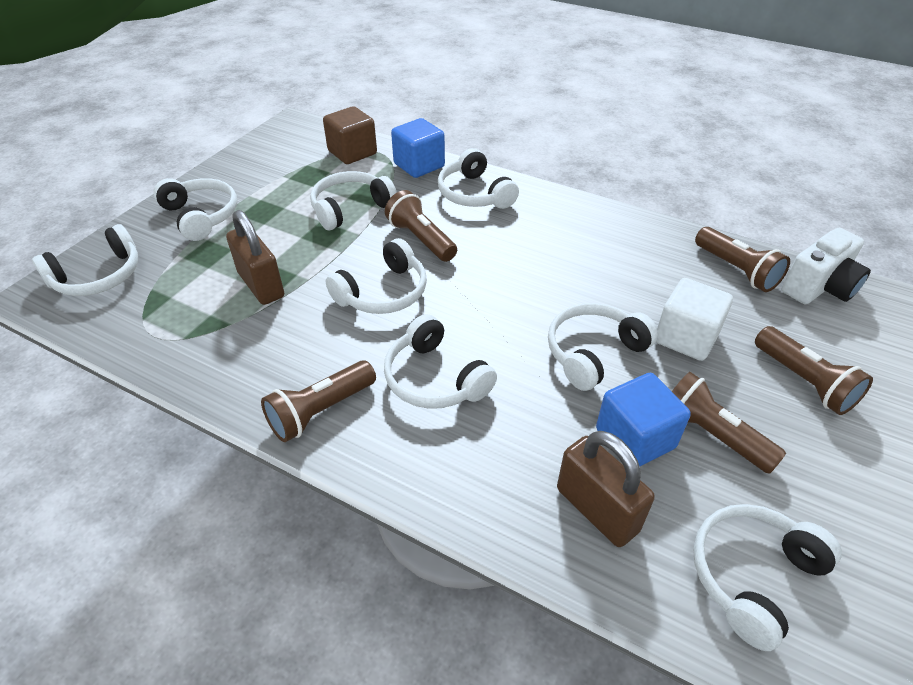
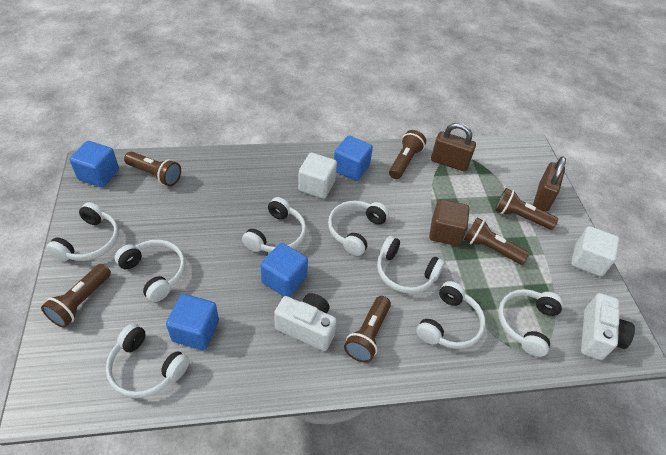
blue cube: 2 -> 4
brown flashlight: 5 -> 6
white camera: 1 -> 2
white cube: 1 -> 2

